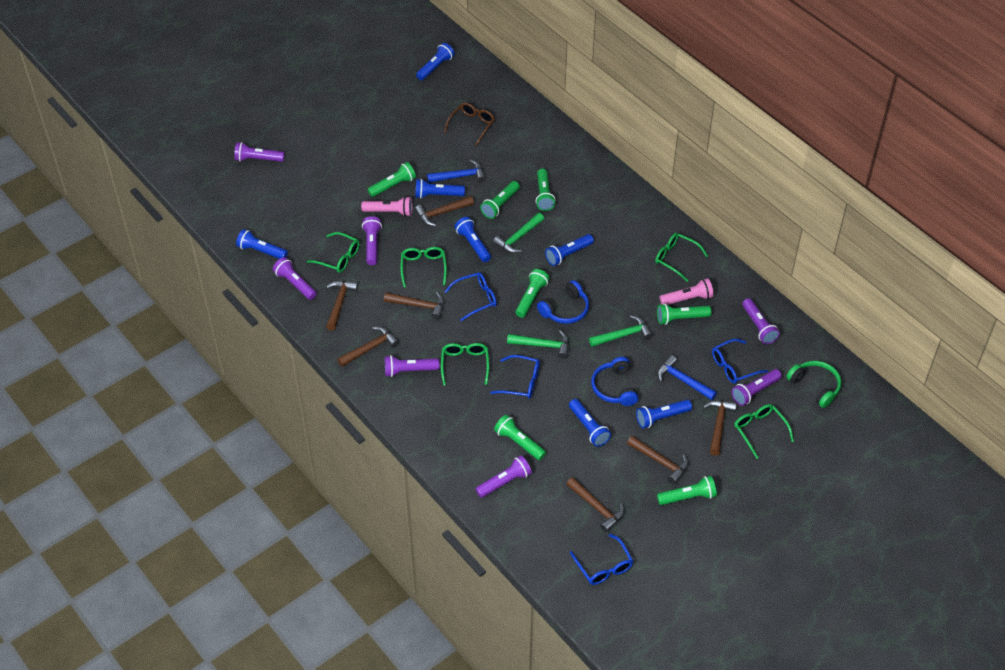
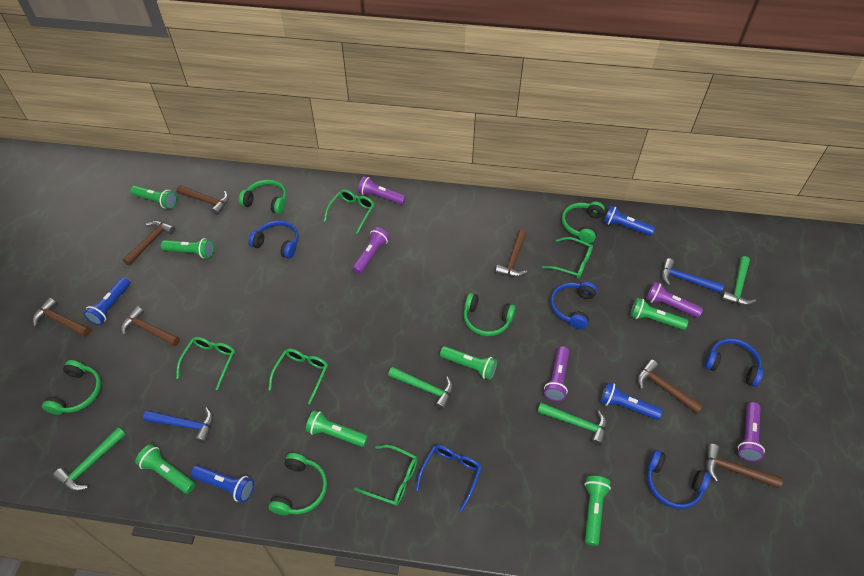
blue flashlight: 7 -> 4
blue glasses: 4 -> 1
blue headphones: 2 -> 4
brown glasses: 1 -> 0
green hammer: 3 -> 4
green headphones: 1 -> 5
pink flashlight: 2 -> 0
purple flashlight: 7 -> 5

